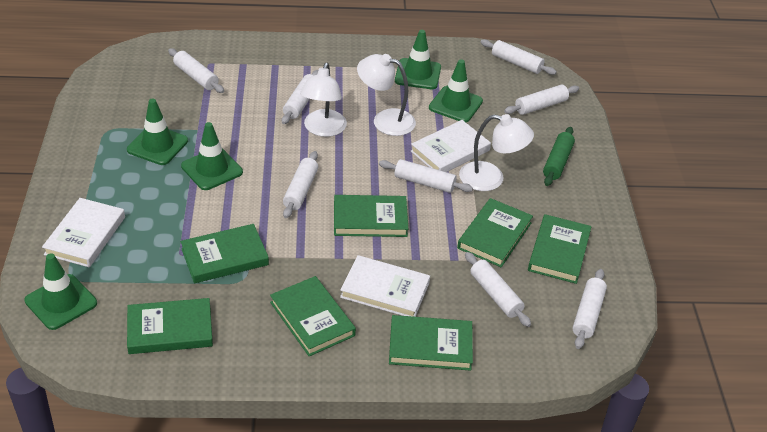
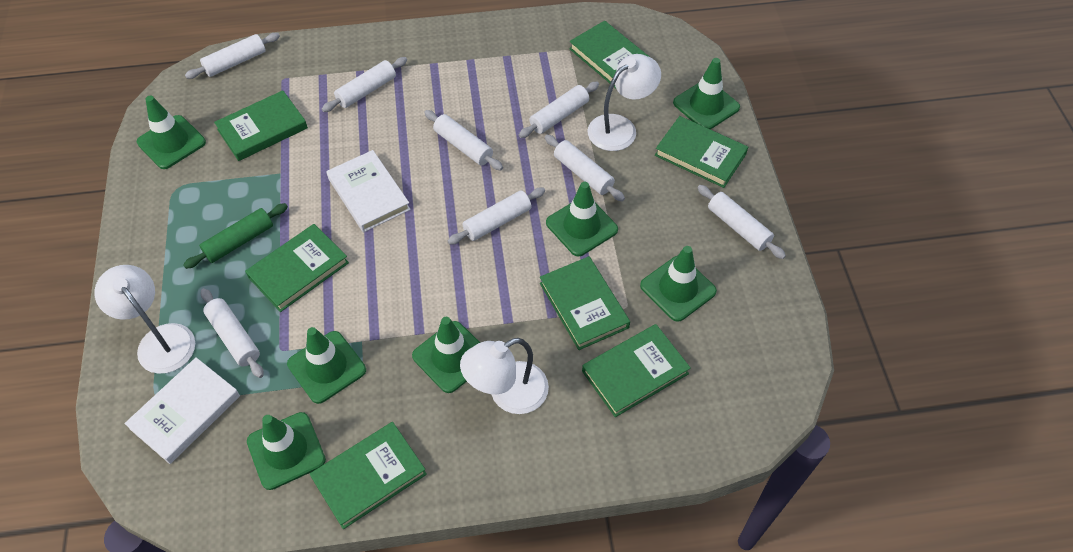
green traffic cone: 5 -> 7
white book: 3 -> 2

